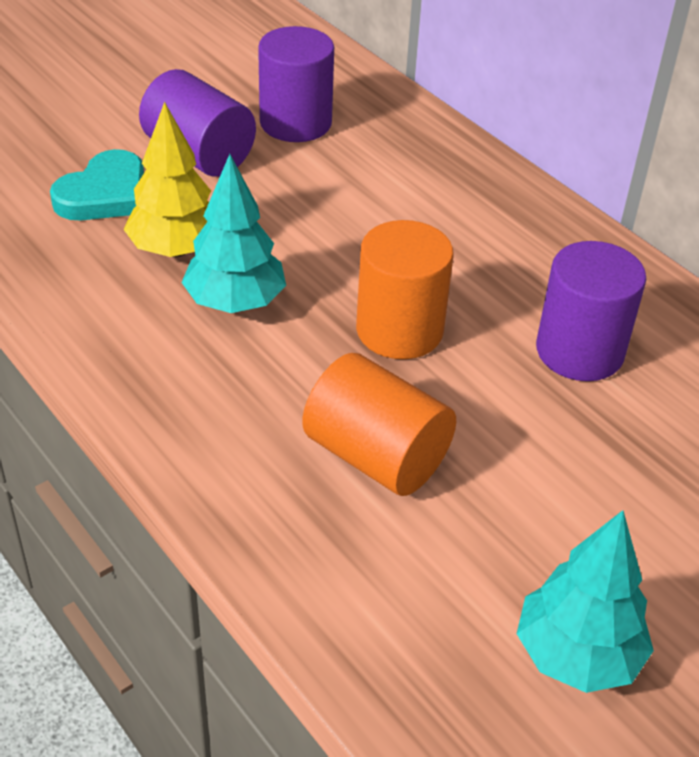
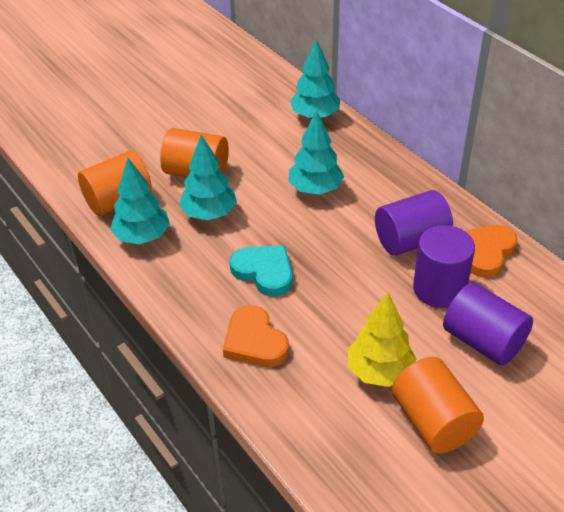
orange cylinder: 2 -> 3
orange heart: 0 -> 2
turquoise tree: 2 -> 4

